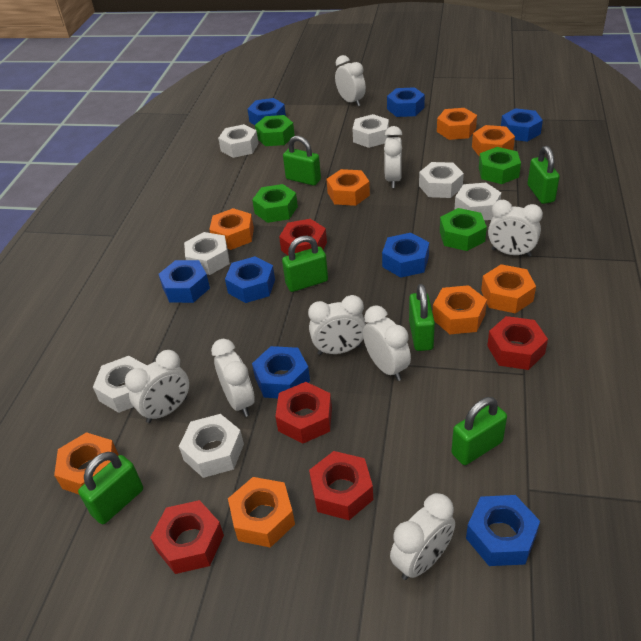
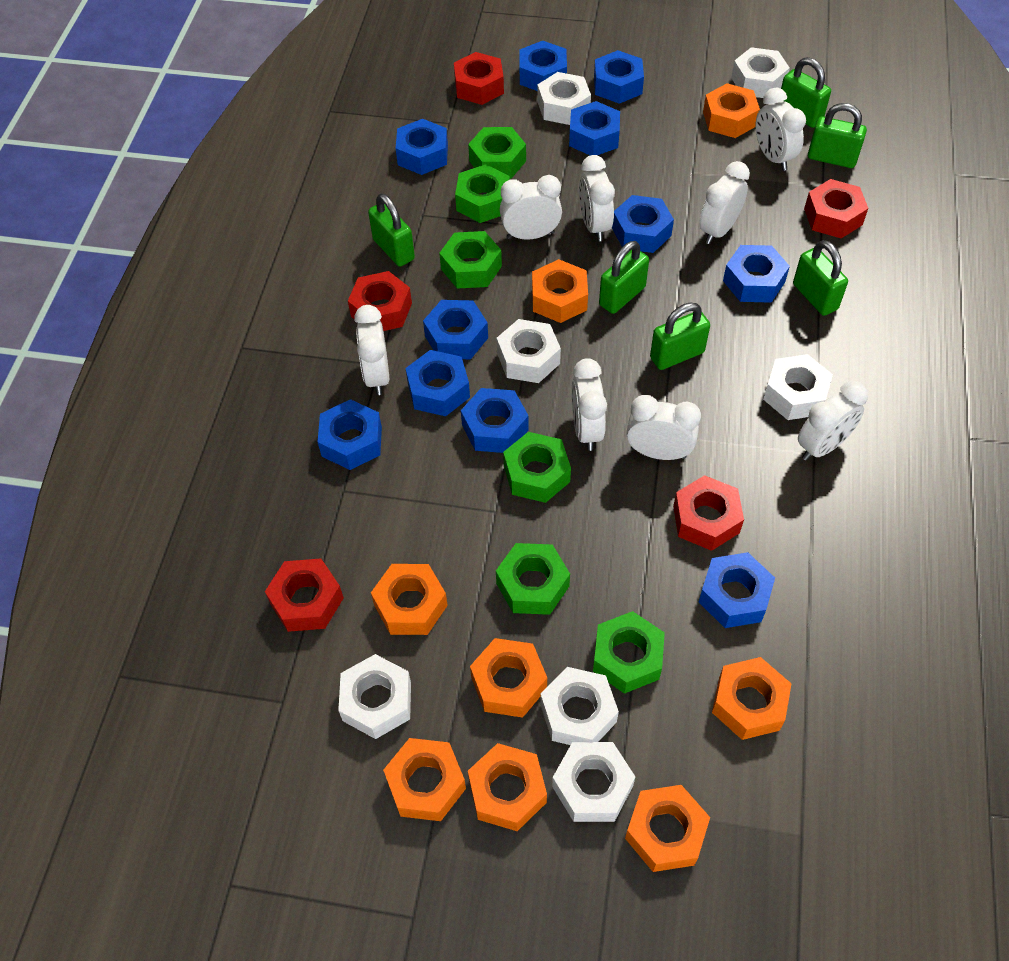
blue nut: 8 -> 11
green nut: 4 -> 6

